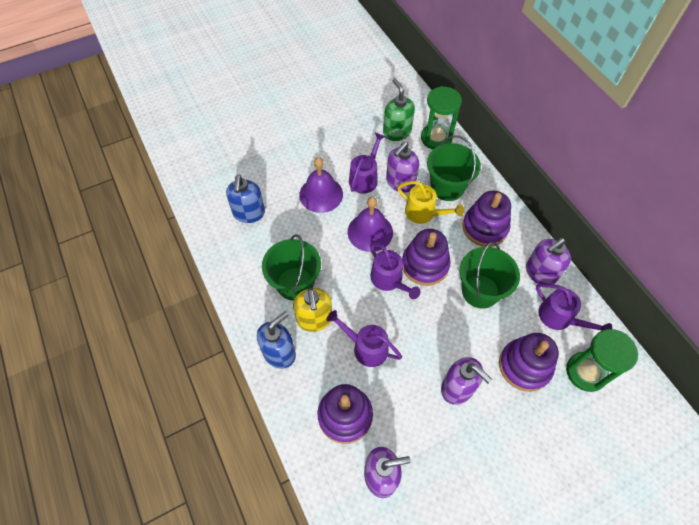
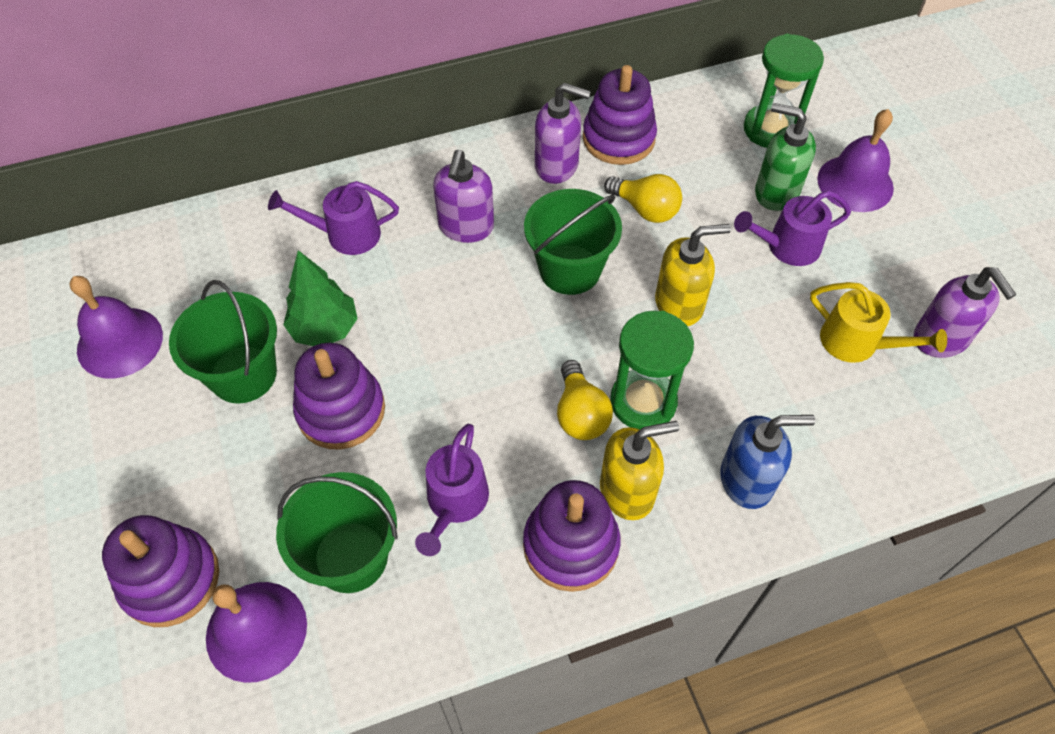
blue soap dispenser: 2 -> 1
green tree: 0 -> 1
purple bell: 2 -> 3
purple soap dispenser: 4 -> 3
purple watering can: 4 -> 3
yellow light bulb: 0 -> 2
yellow soap dispenser: 1 -> 2

